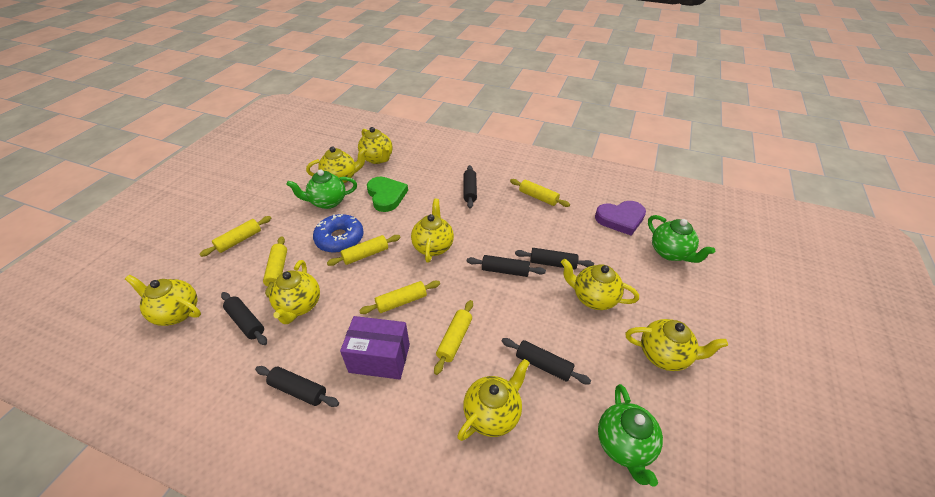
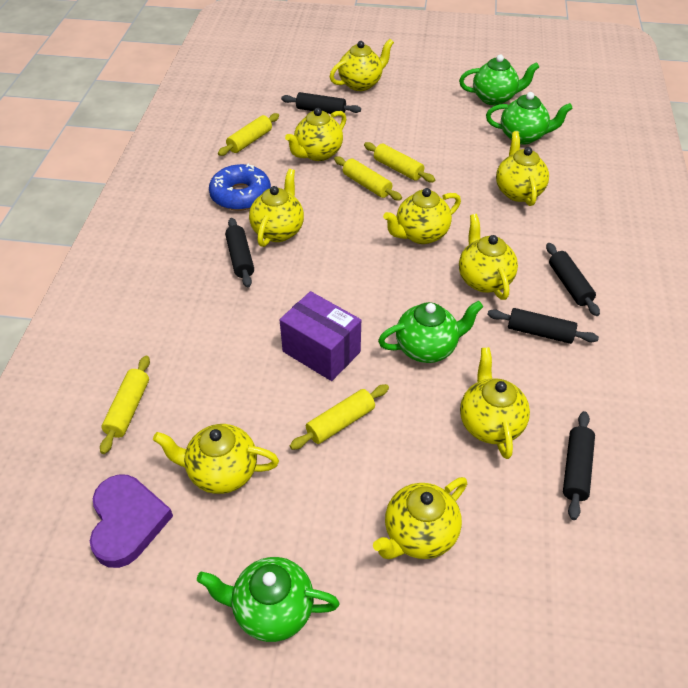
black rolling pin: 6 -> 5
green heart: 1 -> 0
green teapot: 3 -> 4
yellow rolling pin: 6 -> 5
yellow teapot: 8 -> 9

